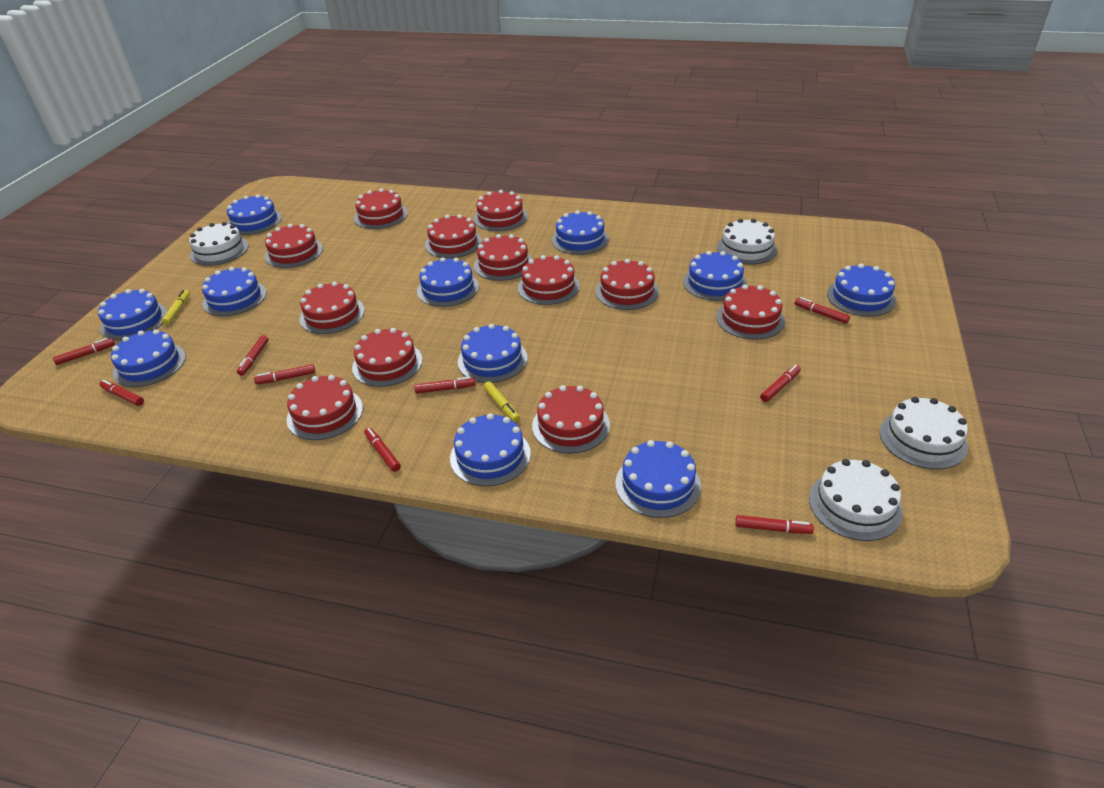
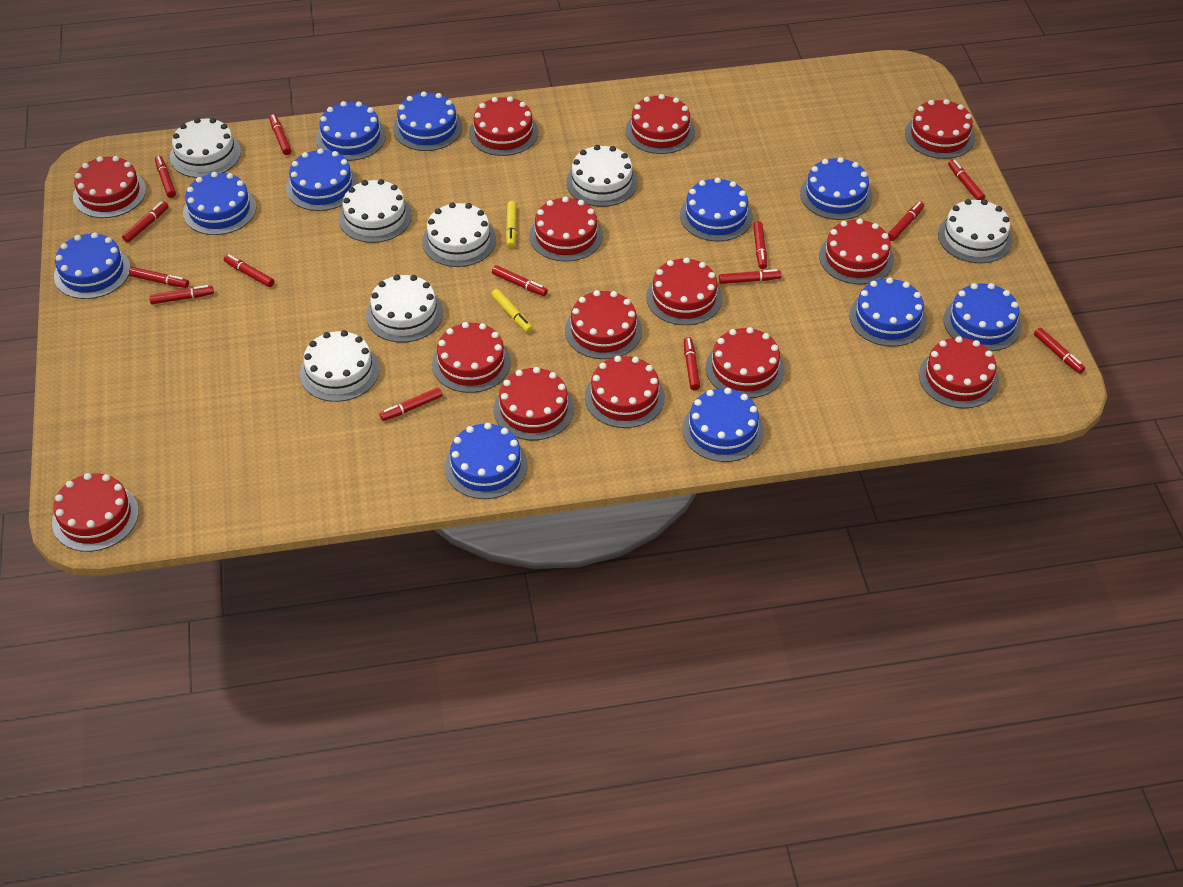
red cake: 12 -> 14
red marker: 9 -> 14
white cake: 4 -> 7

